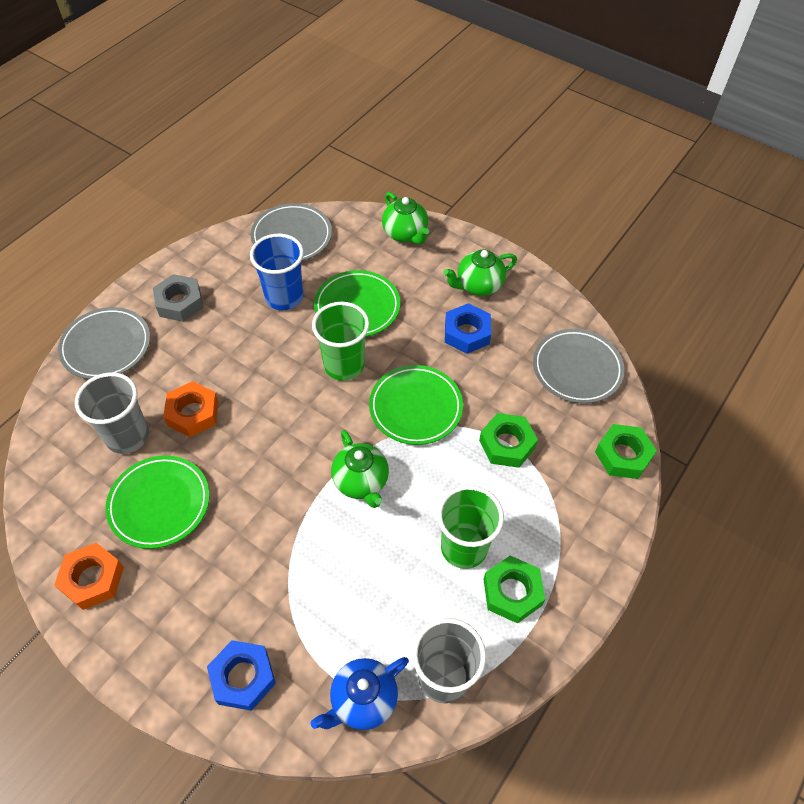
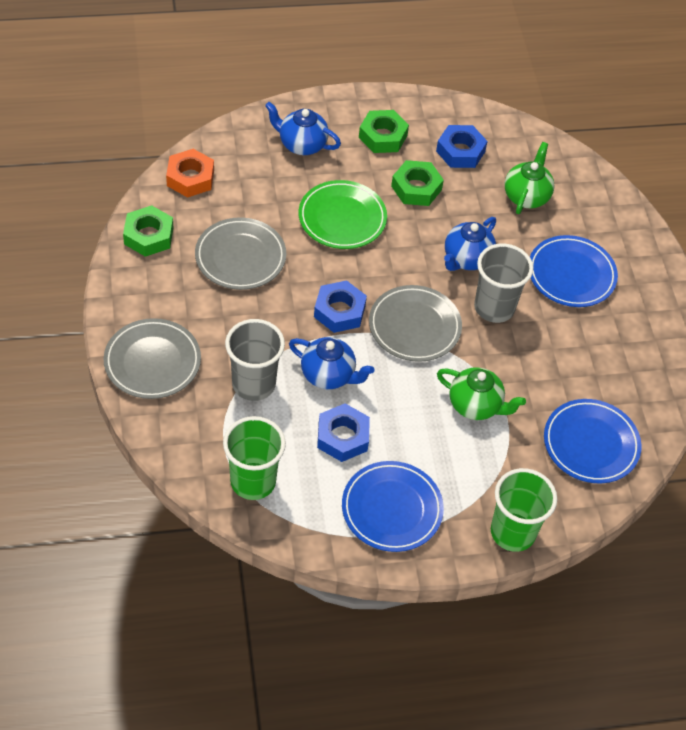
blue cup: 1 -> 0
blue nut: 2 -> 3
blue plate: 0 -> 3
blue teapot: 1 -> 3
green plate: 3 -> 1
green teapot: 3 -> 2
grey nut: 1 -> 0
orange nut: 2 -> 1

